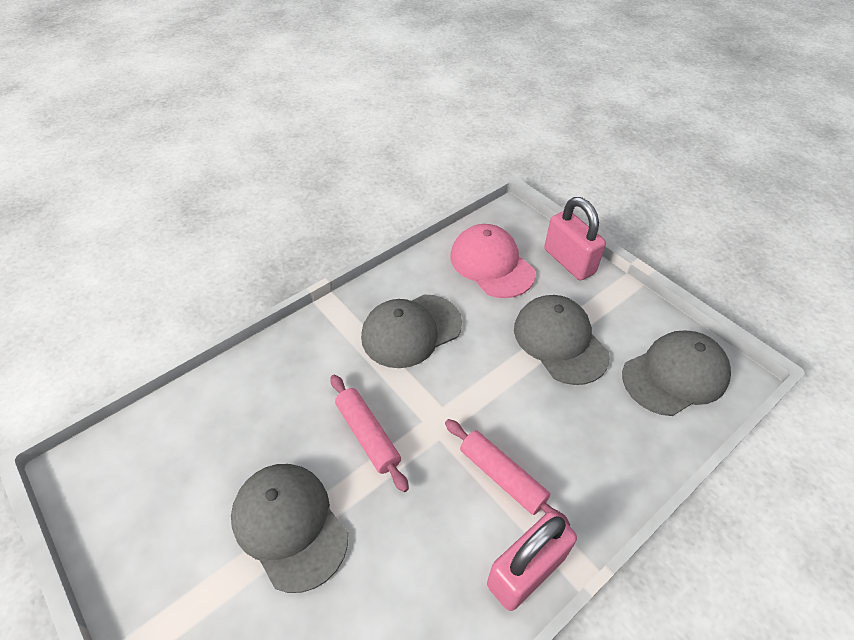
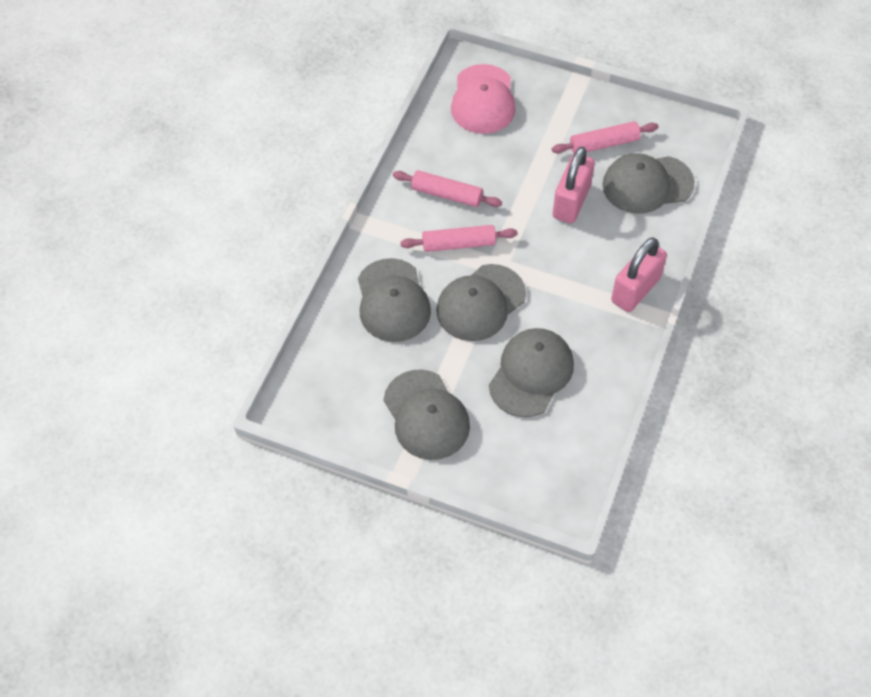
grey cap: 4 -> 5
pink rolling pin: 2 -> 3

